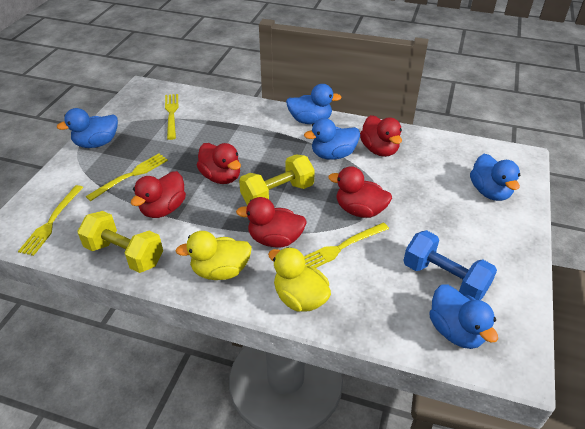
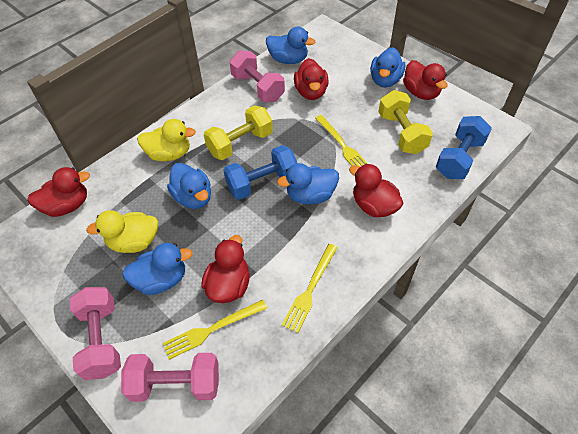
blue dumbbell: 1 -> 2
pink dumbbell: 0 -> 3
yellow fork: 4 -> 3

